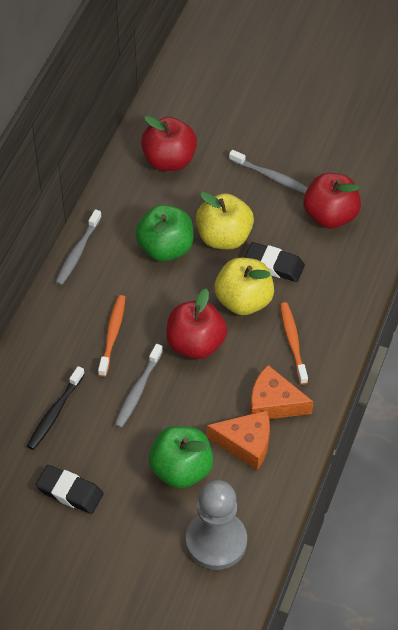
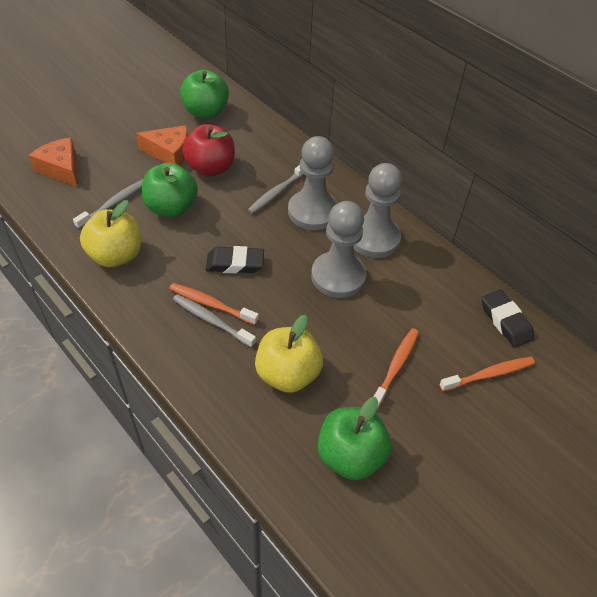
black toothbrush: 1 -> 0
green apple: 2 -> 3
grey pawn: 1 -> 3
orange toothbrush: 2 -> 3
red apple: 3 -> 1

